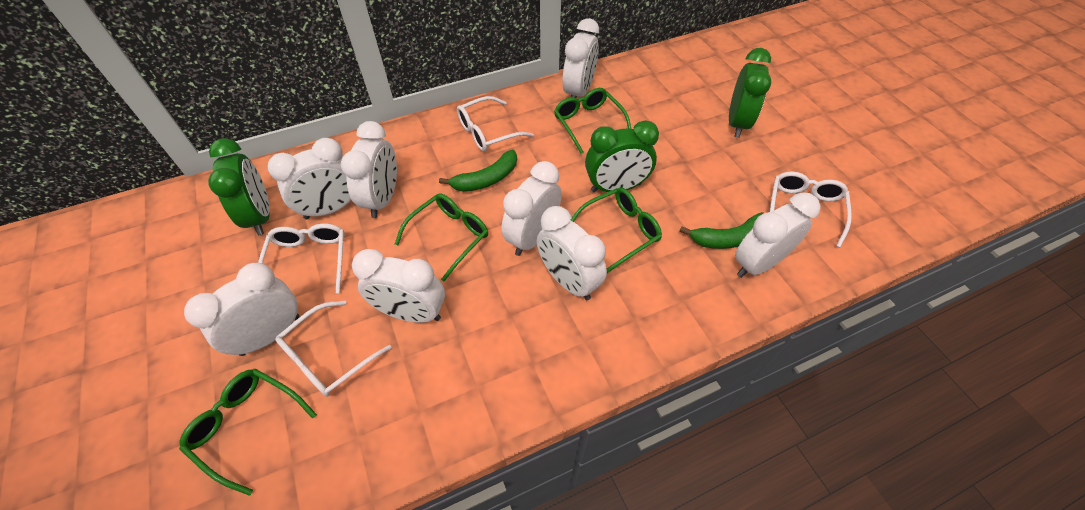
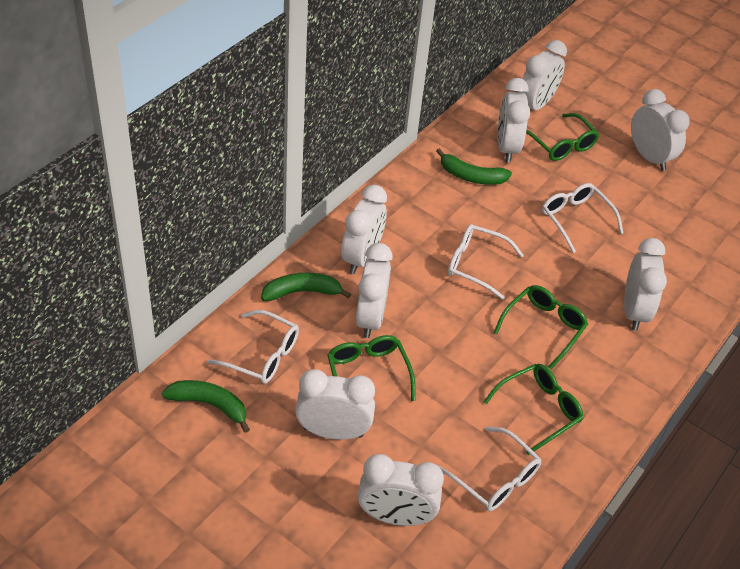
green banana: 2 -> 3
green clock: 3 -> 0

